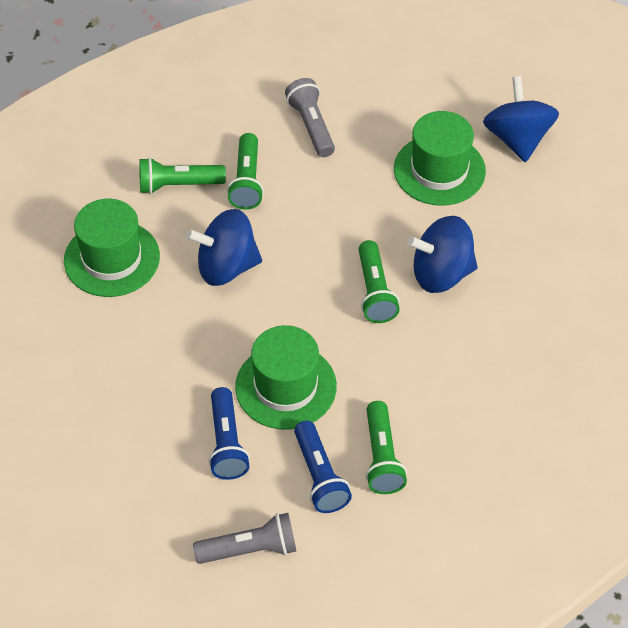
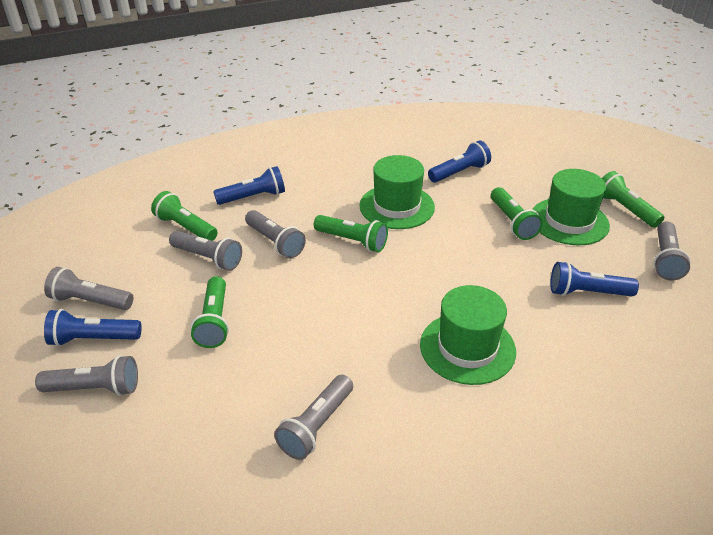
blue flashlight: 2 -> 4
blue spinning top: 3 -> 0
green flashlight: 4 -> 5
grey flashlight: 2 -> 6

